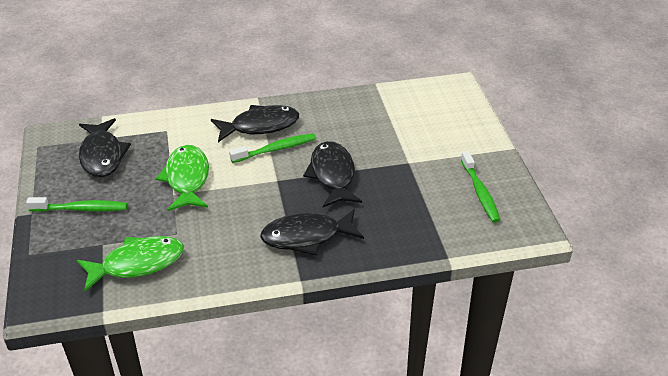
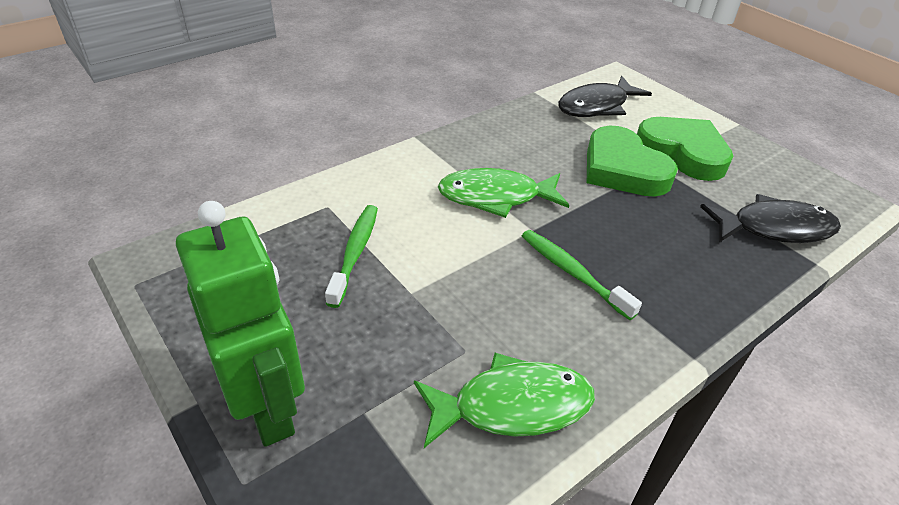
black fish: 4 -> 2
green heart: 0 -> 2
green robot: 0 -> 1
green toothbrush: 3 -> 2

